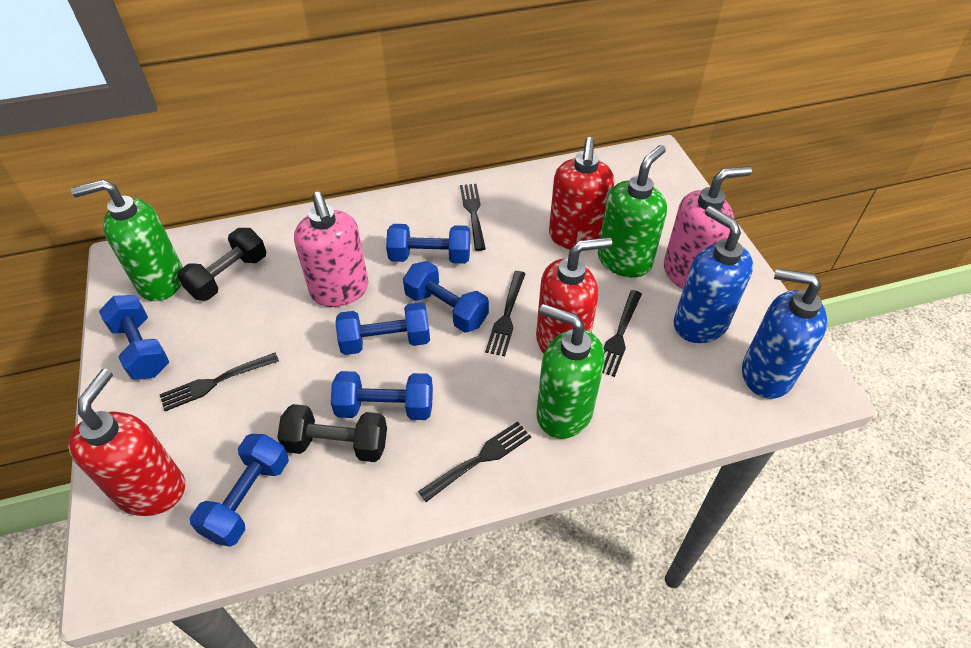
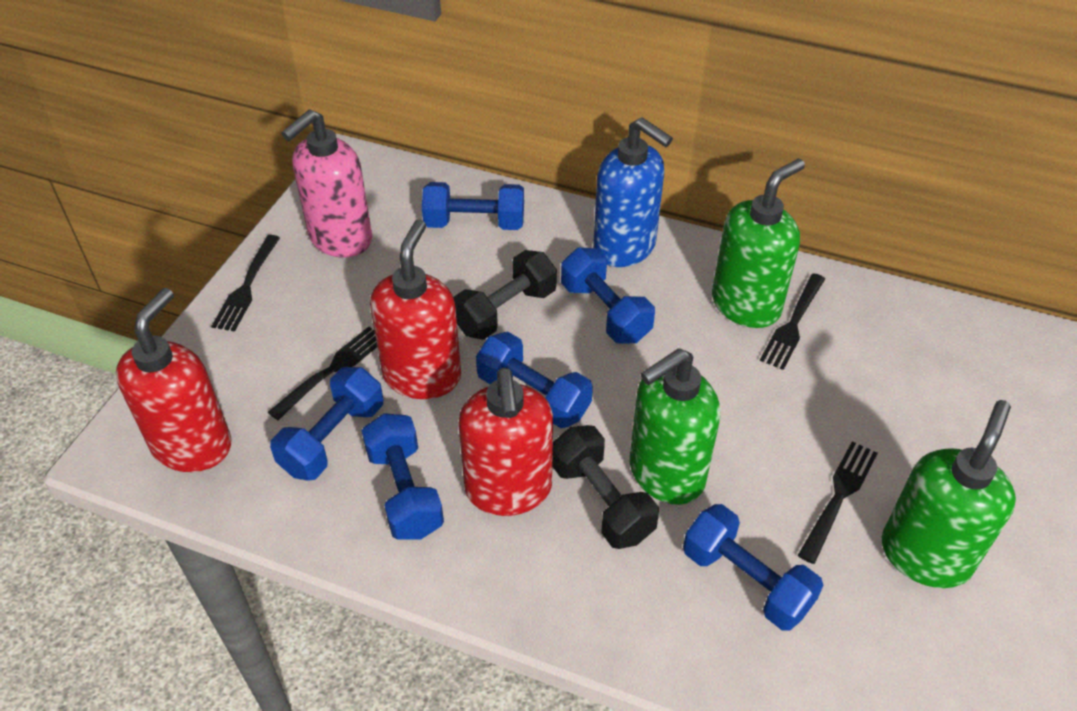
black fork: 5 -> 4
blue soap dispenser: 2 -> 1
pink soap dispenser: 2 -> 1

